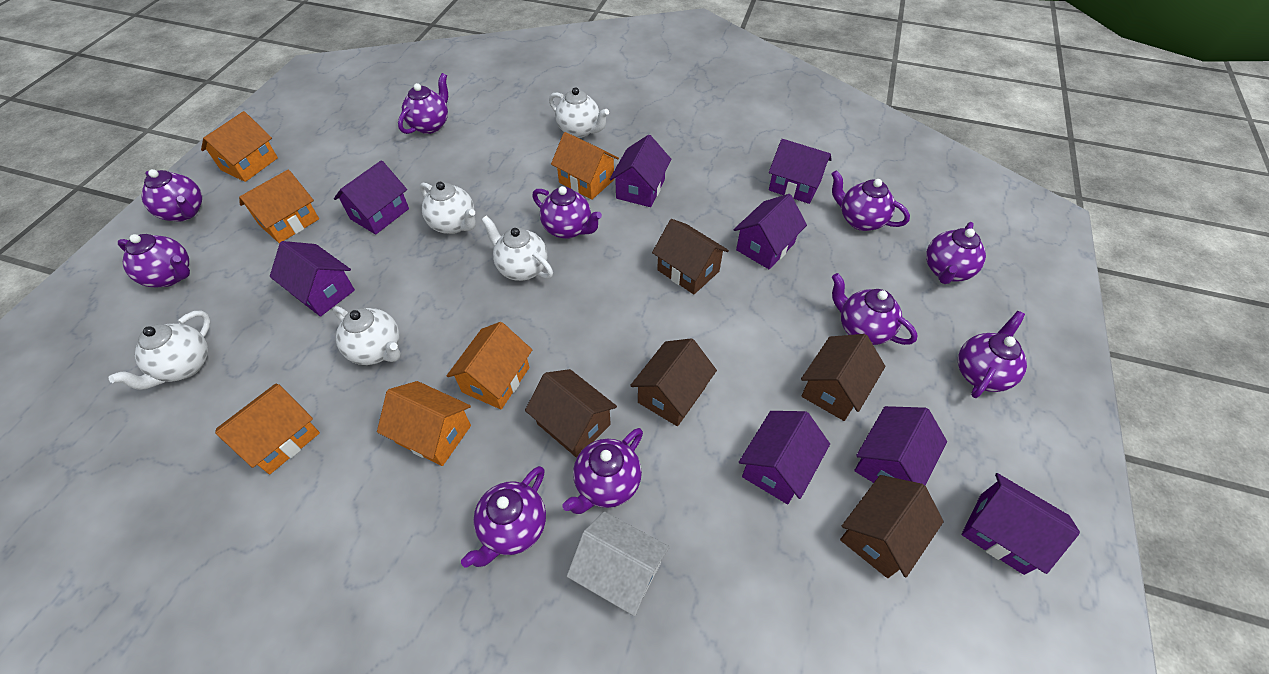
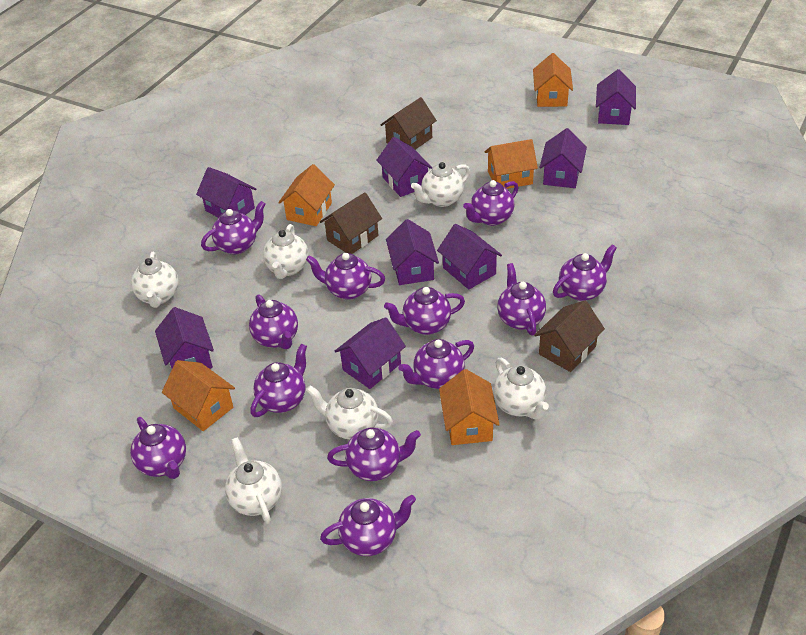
brown house: 5 -> 3
orange house: 6 -> 5
purple teapot: 10 -> 12
white house: 1 -> 0
white teapot: 5 -> 6

